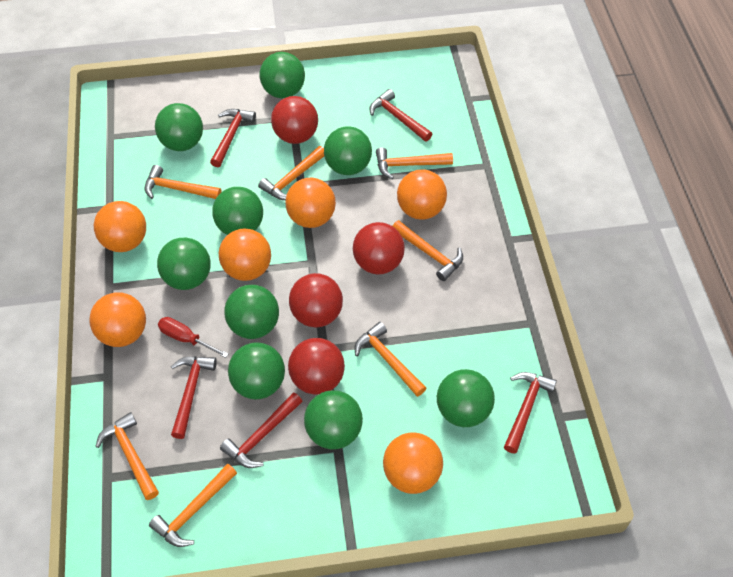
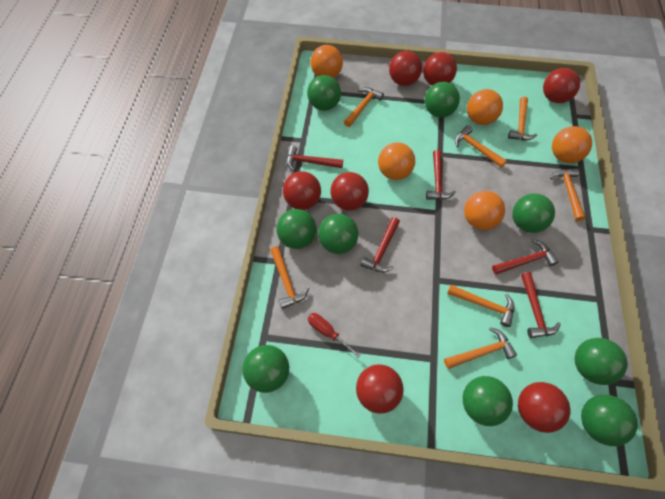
orange ball: 6 -> 5
red ball: 4 -> 7

